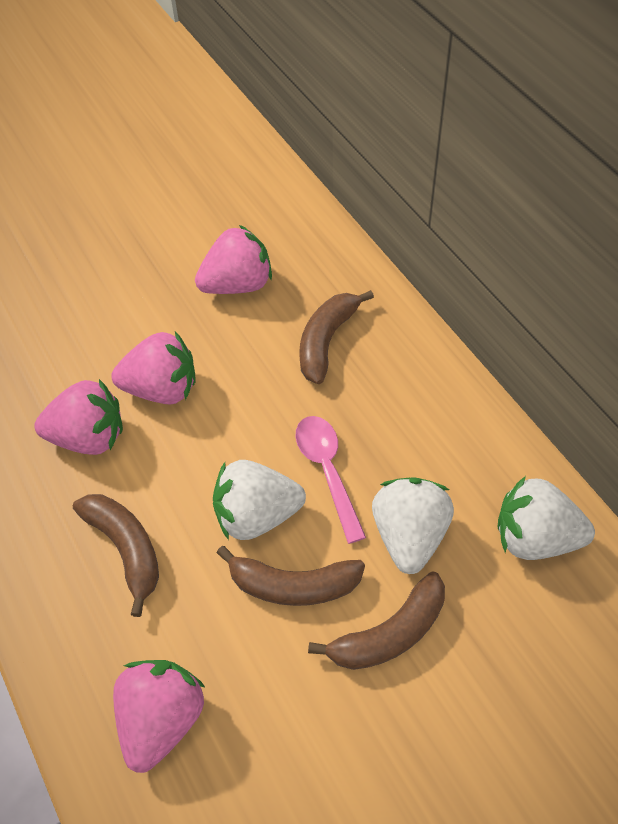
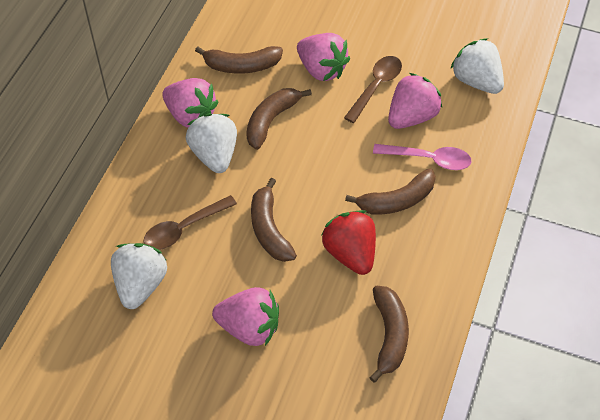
brown banana: 4 -> 5
brown spoon: 0 -> 2
red strawberry: 0 -> 1

